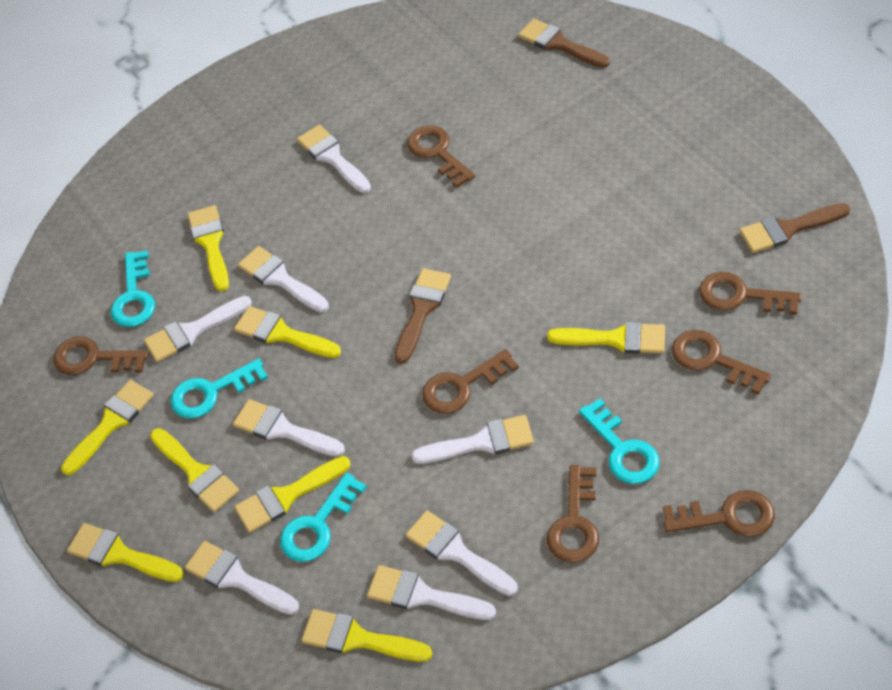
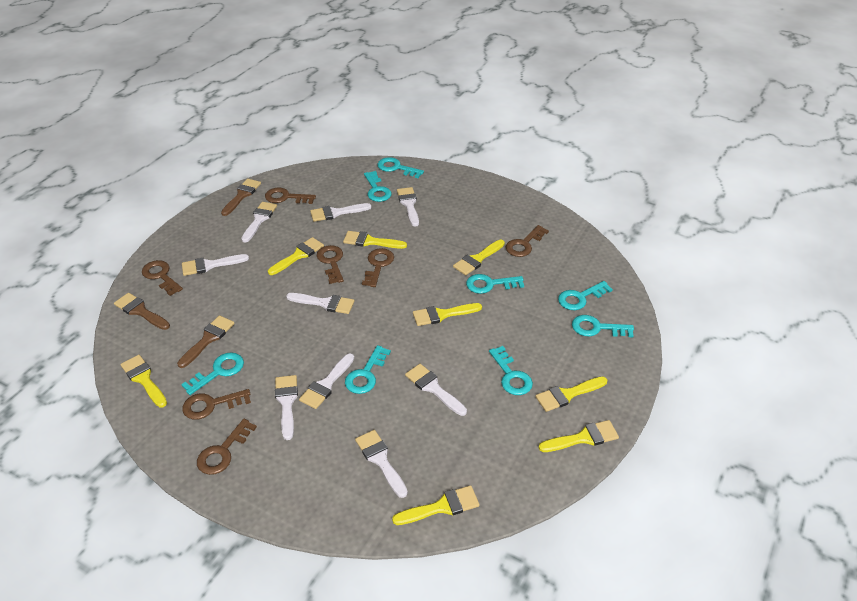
turquoise key: 4 -> 8
white brush: 8 -> 9

